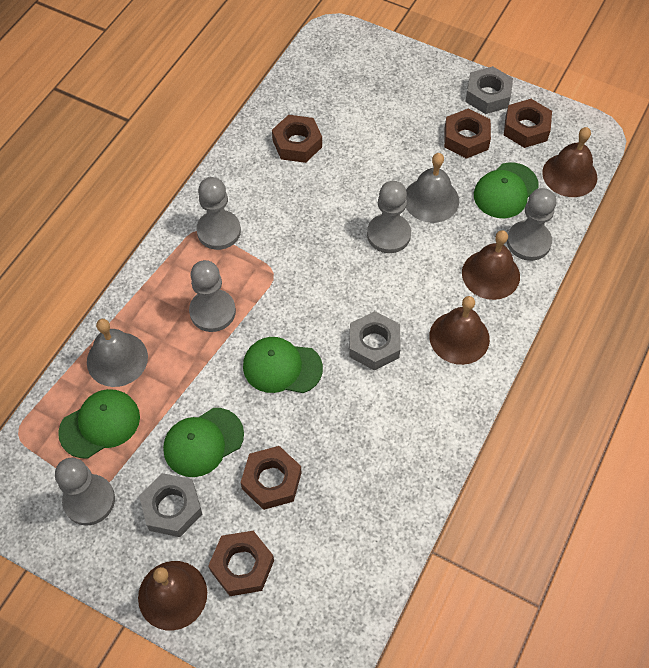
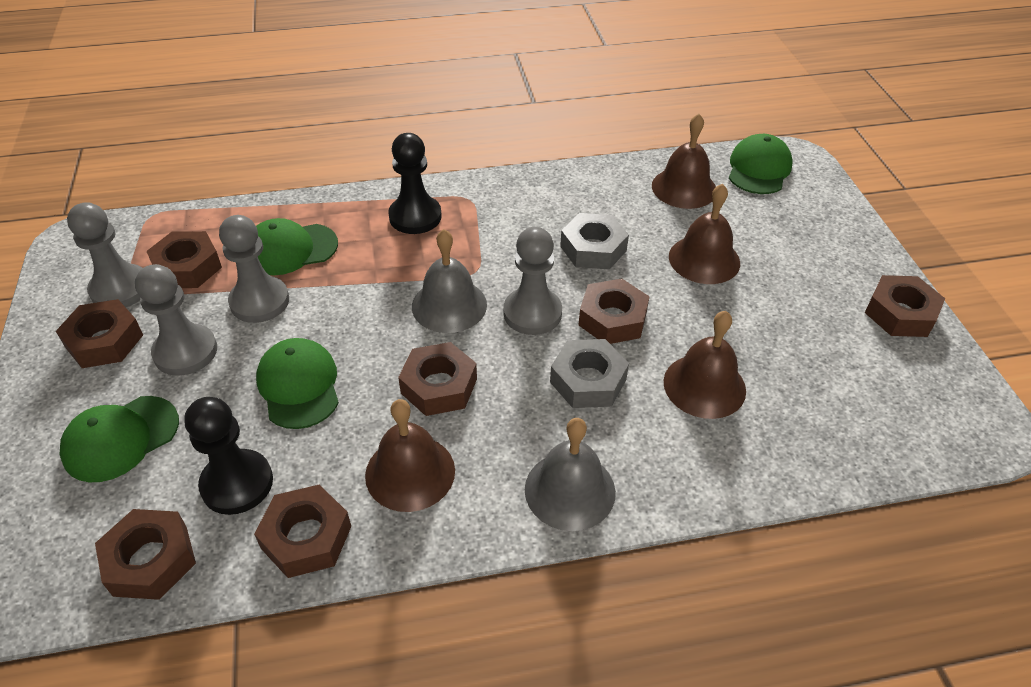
black pawn: 0 -> 2
brown nut: 5 -> 7
grey nut: 3 -> 2
grey pawn: 5 -> 4

